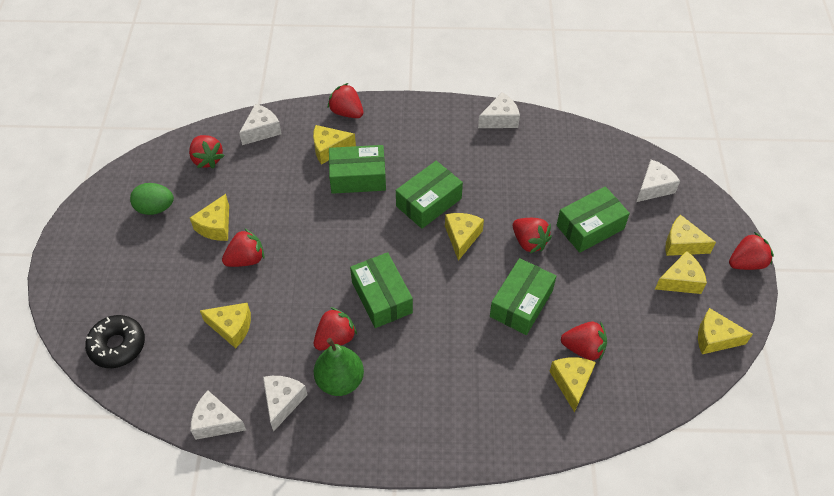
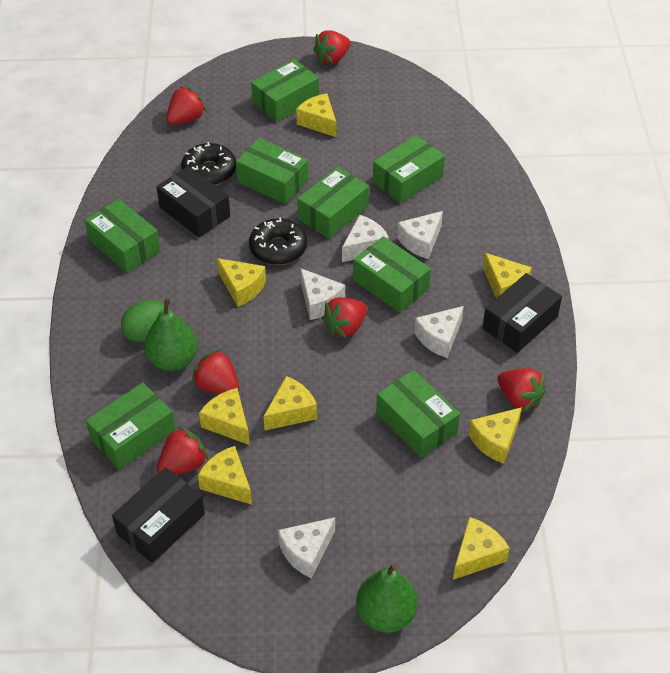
black box: 0 -> 3
black donut: 1 -> 2
green box: 5 -> 8
green pear: 1 -> 2
red strawberry: 7 -> 6

